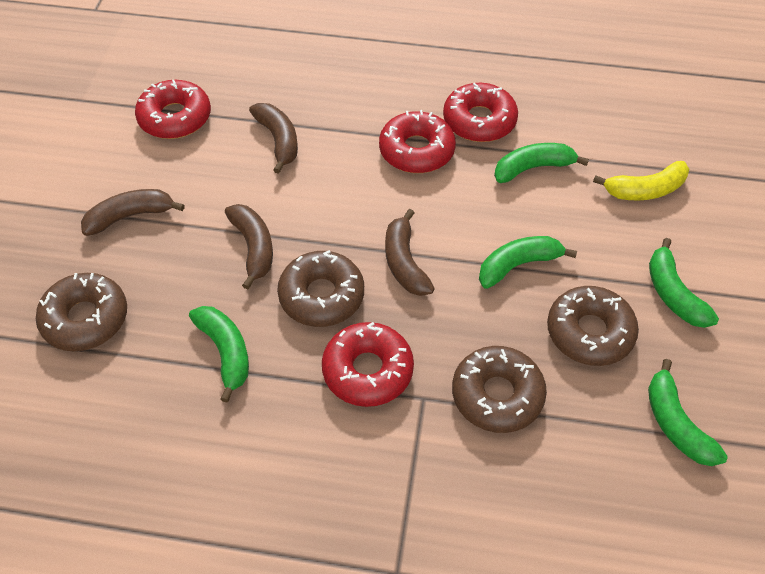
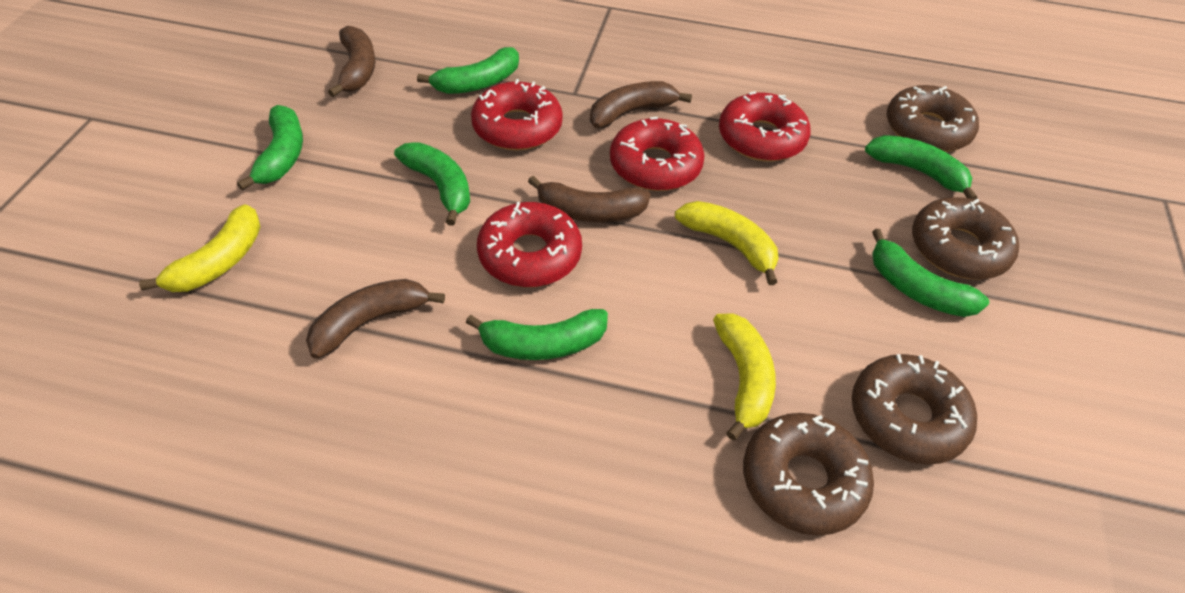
green banana: 5 -> 6
yellow banana: 1 -> 3

